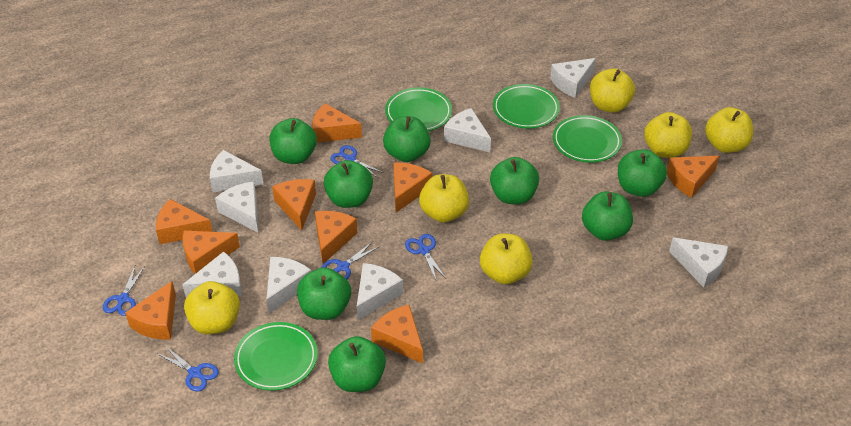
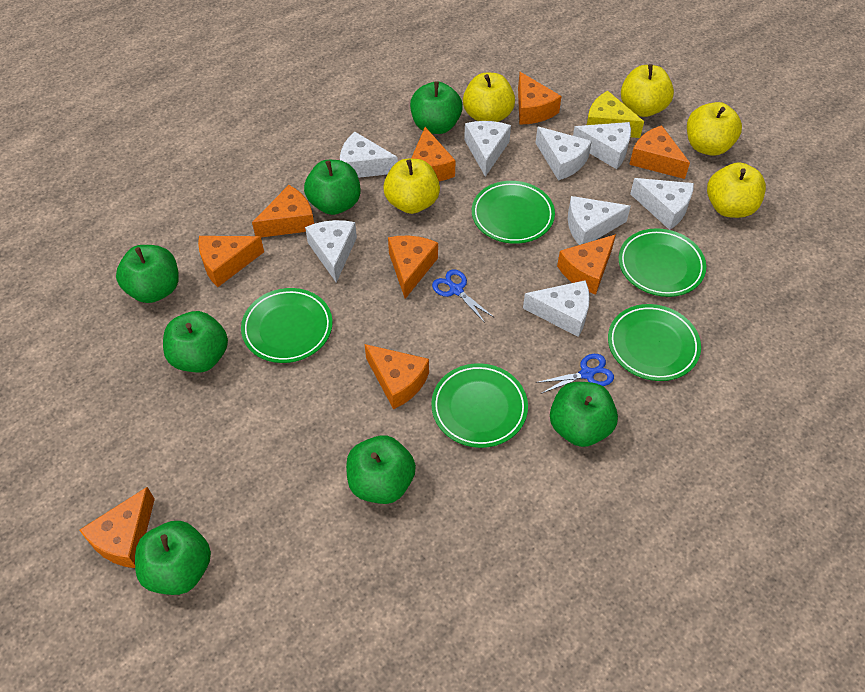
blue scissors: 5 -> 2
green apple: 8 -> 7
green plate: 4 -> 5
yellow apple: 6 -> 5
yellow cheese: 0 -> 1

